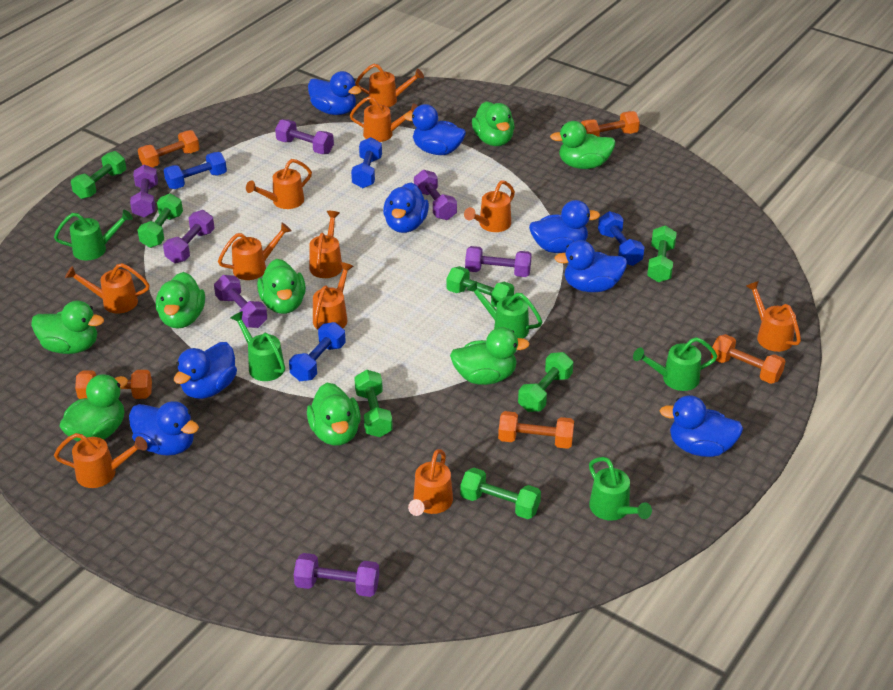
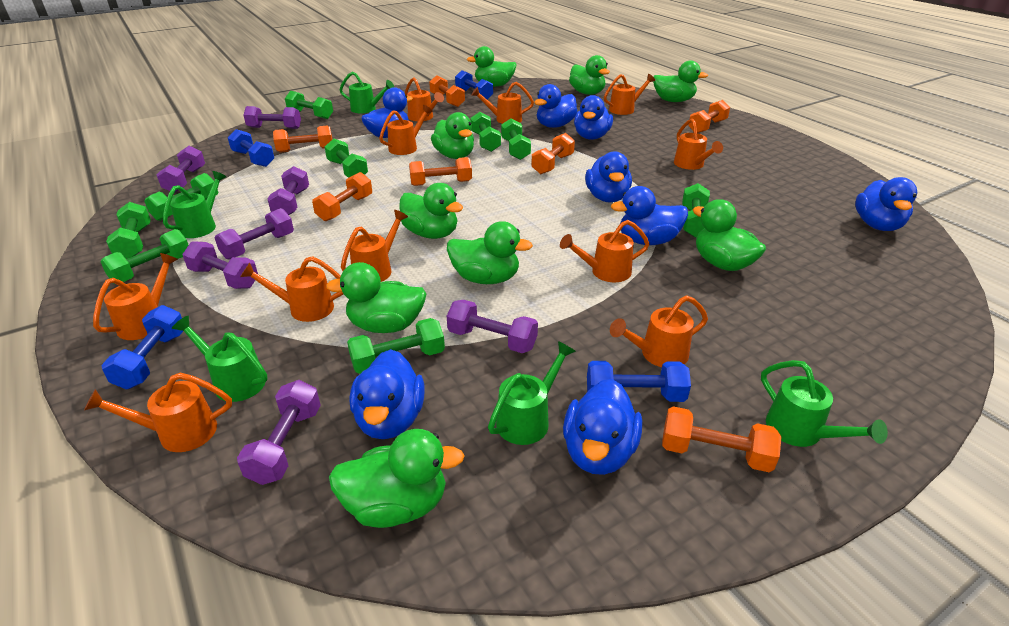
green duck: 8 -> 9
green dumbbell: 7 -> 9
orange dumbbell: 5 -> 7

